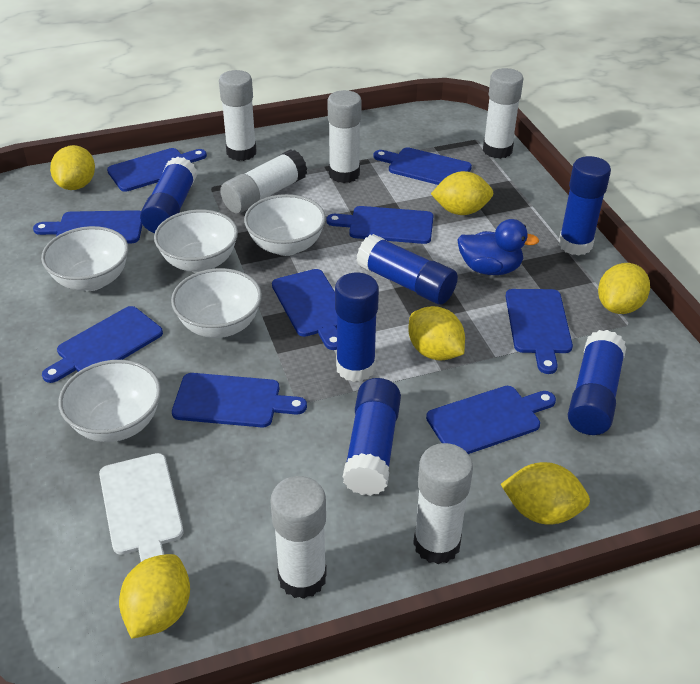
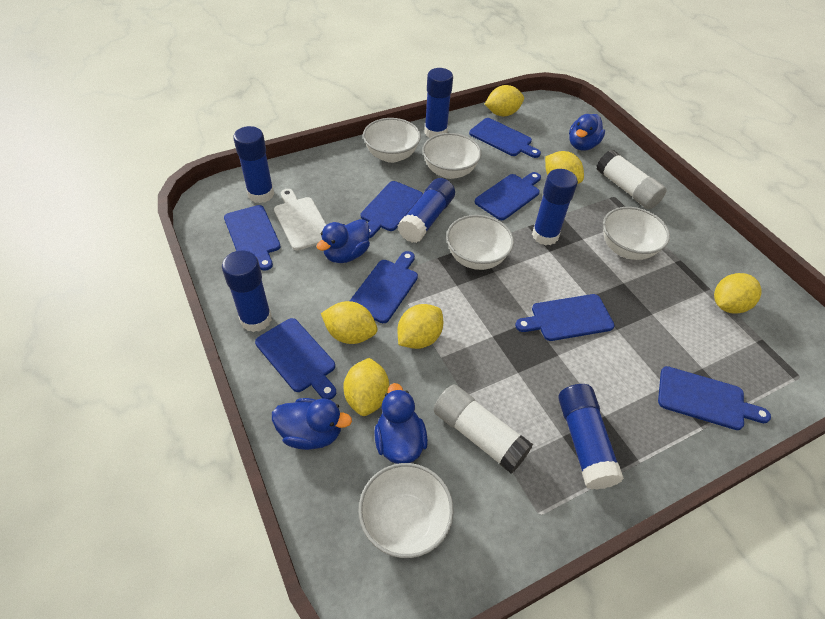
blue cutting board: 9 -> 8
blue duck: 1 -> 4
white glue stick: 6 -> 2

